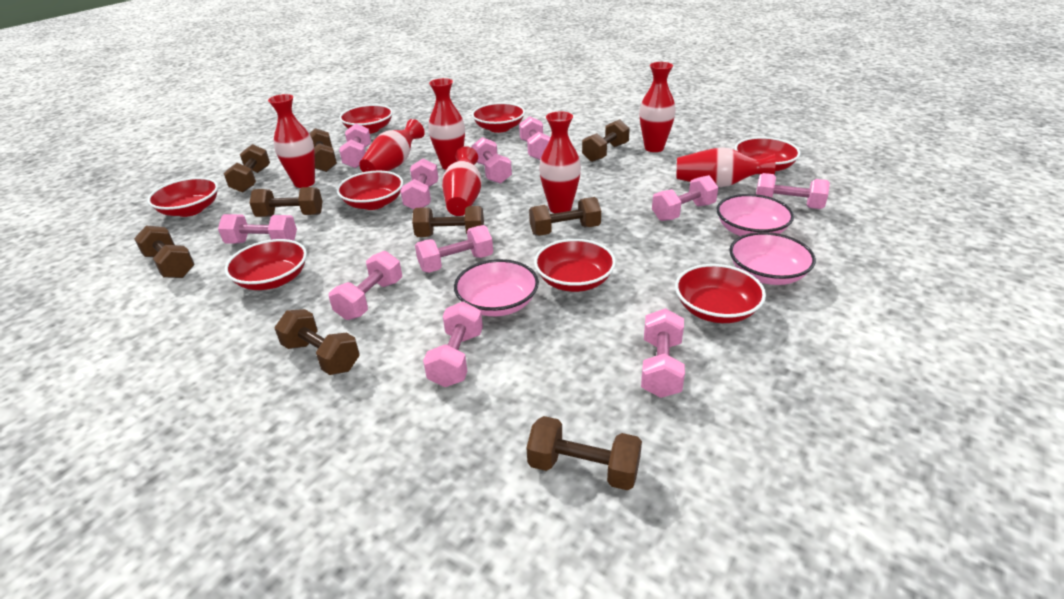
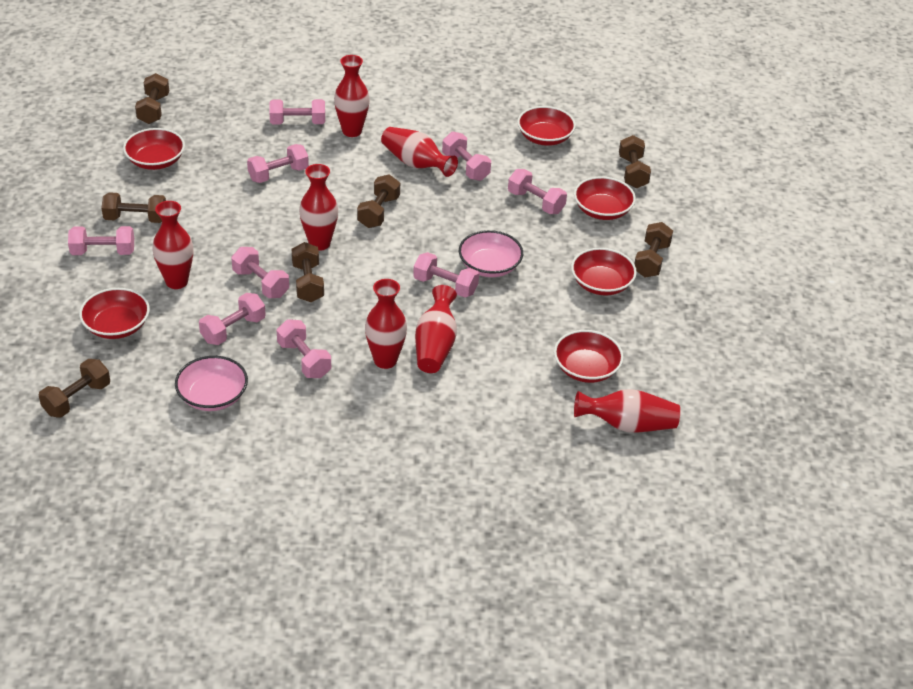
brown dumbbell: 9 -> 7
pink bowl: 3 -> 2
pink dumbbell: 11 -> 9
red bowl: 8 -> 6

